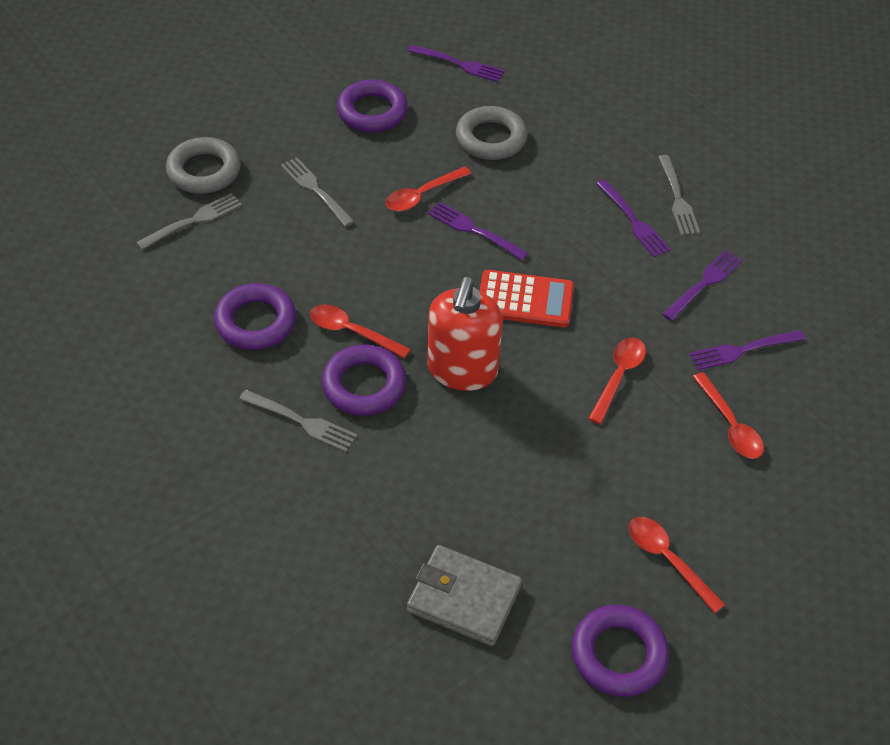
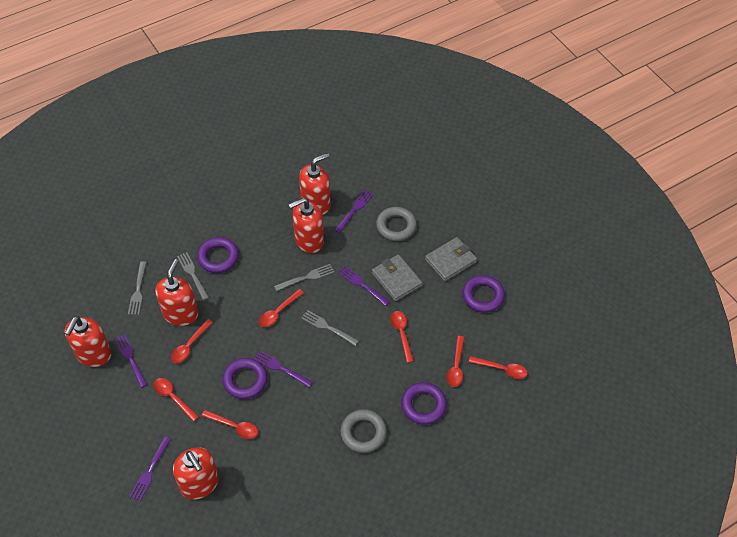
grey wallet: 1 -> 2
red calculator: 1 -> 0
red soap dispenser: 1 -> 5
red spoon: 5 -> 7

